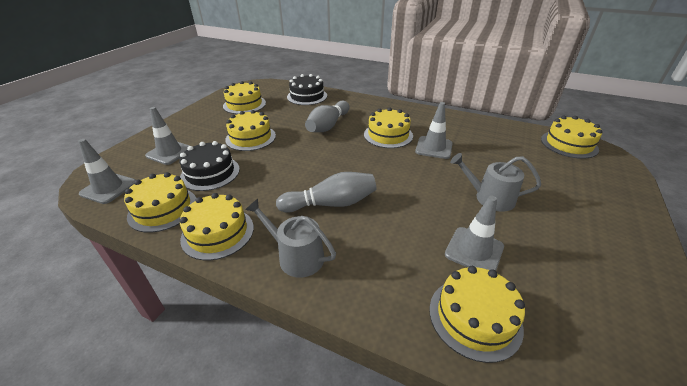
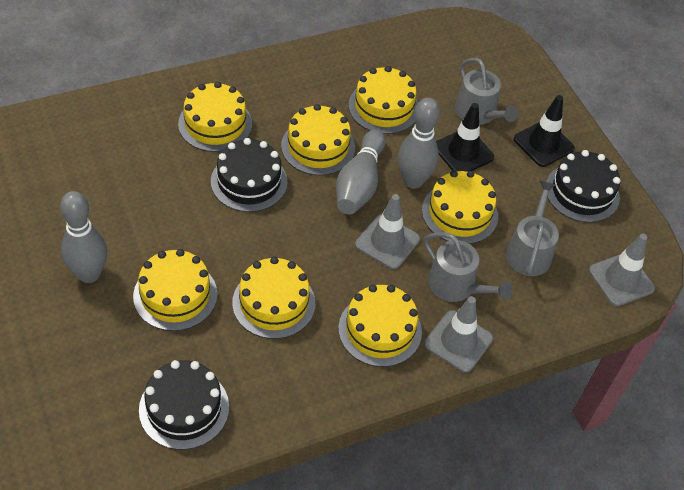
black cake: 2 -> 3
black traffic cone: 0 -> 2
grey bowling pin: 2 -> 3
grey traffic cone: 4 -> 3
grey watering can: 2 -> 3

